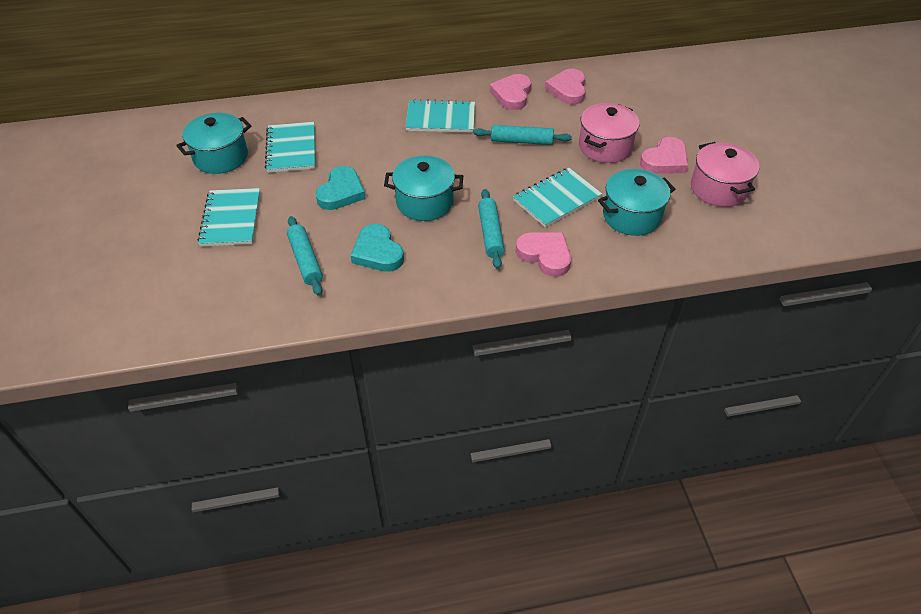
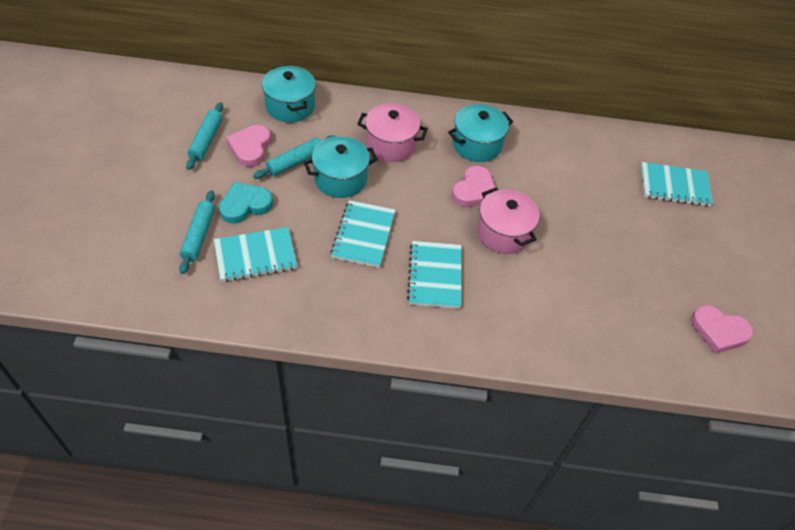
pink heart: 4 -> 3
turquoise heart: 2 -> 1

